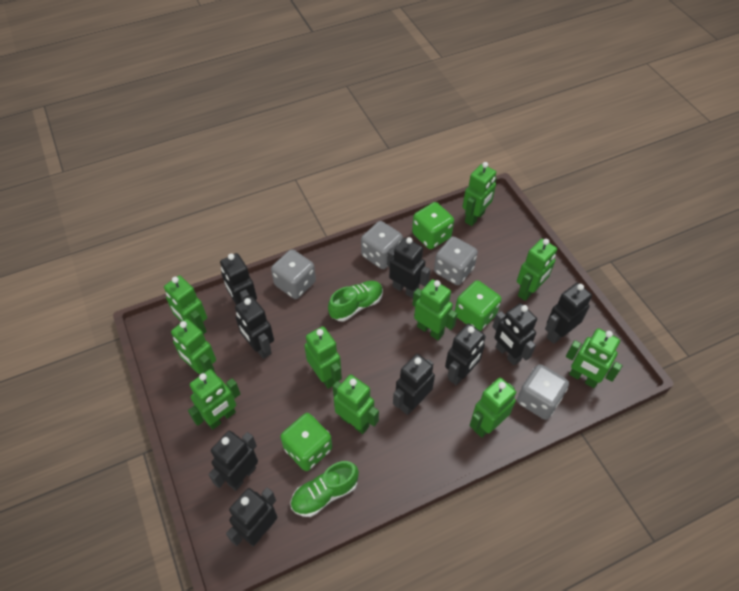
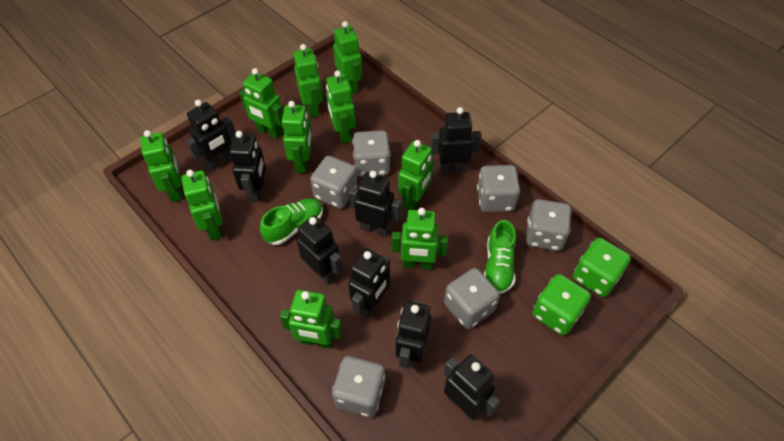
black robot: 9 -> 8
green dice: 3 -> 2
grey dice: 4 -> 6

